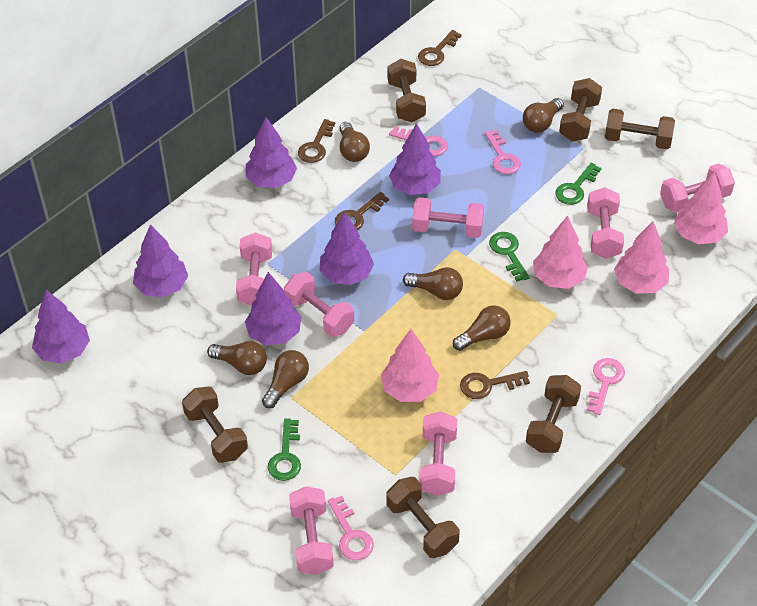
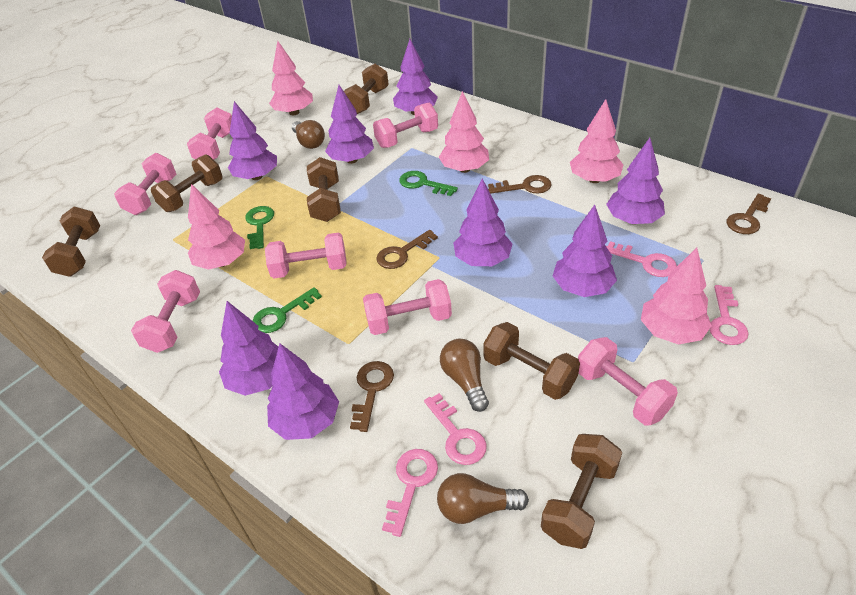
brown light bulb: 6 -> 3
pink tree: 4 -> 5
purple tree: 6 -> 8

